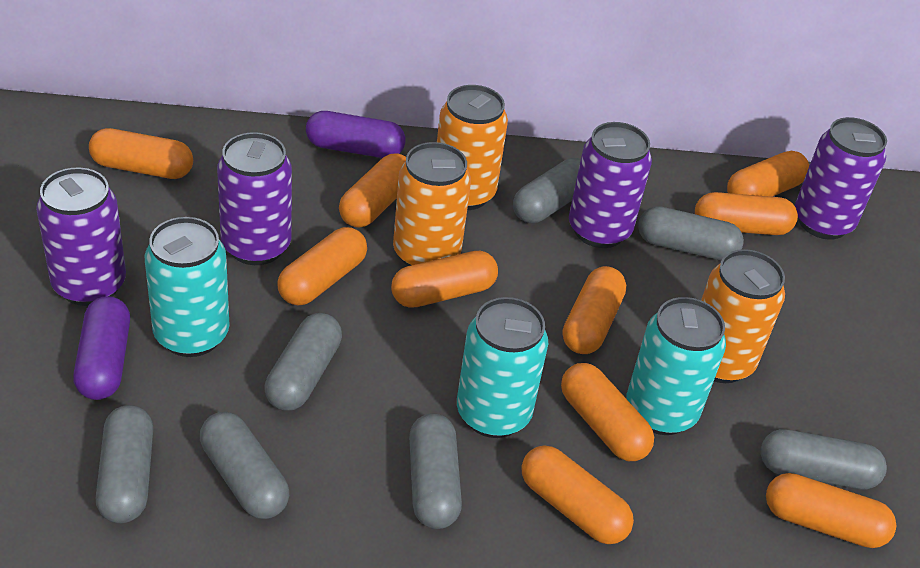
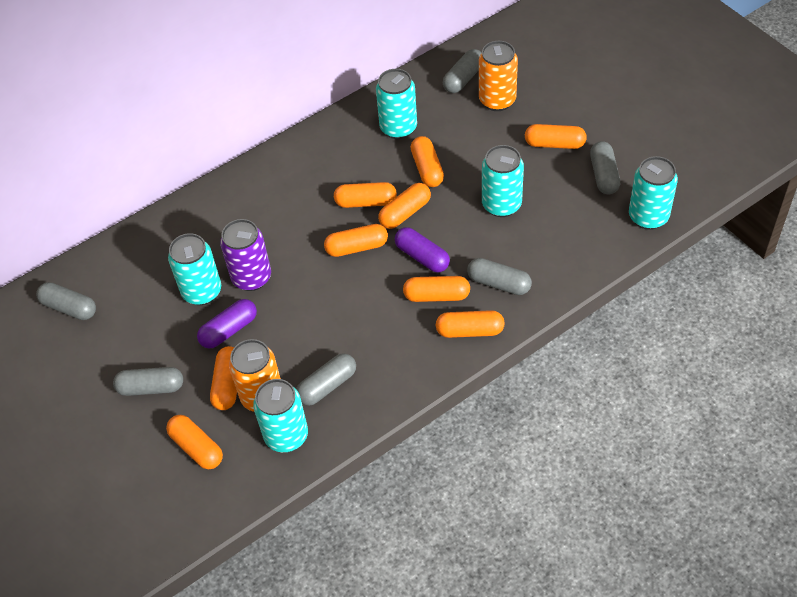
grey capsule: 7 -> 6
orange can: 3 -> 2
orange capsule: 10 -> 9
purple can: 4 -> 1
turquoise can: 3 -> 5

